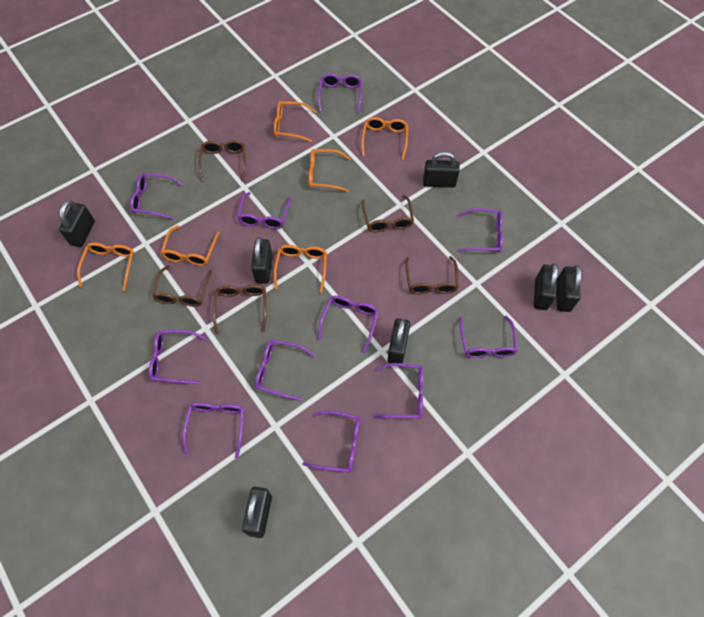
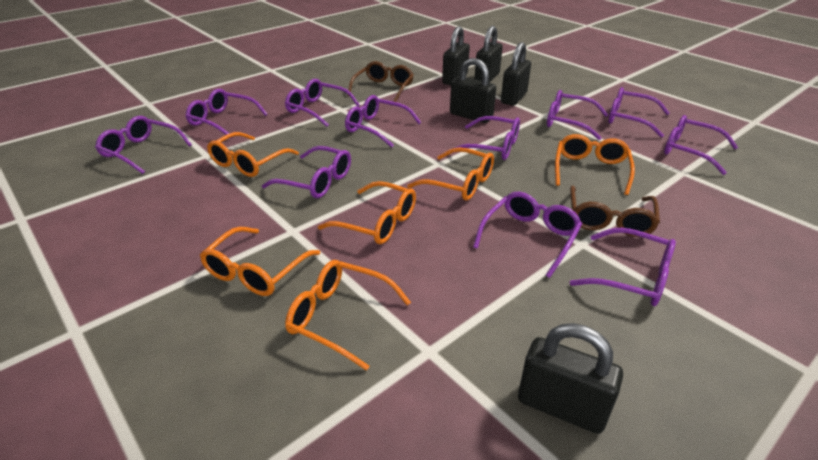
black padlock: 7 -> 5
brown glasses: 5 -> 2

